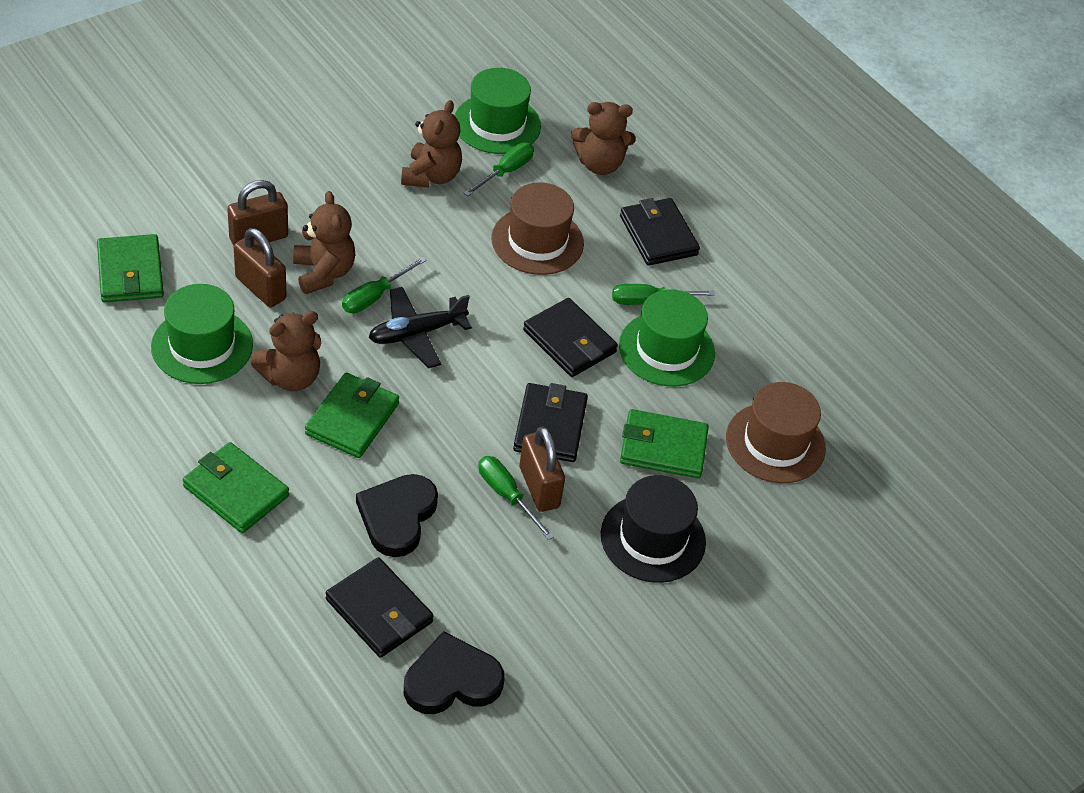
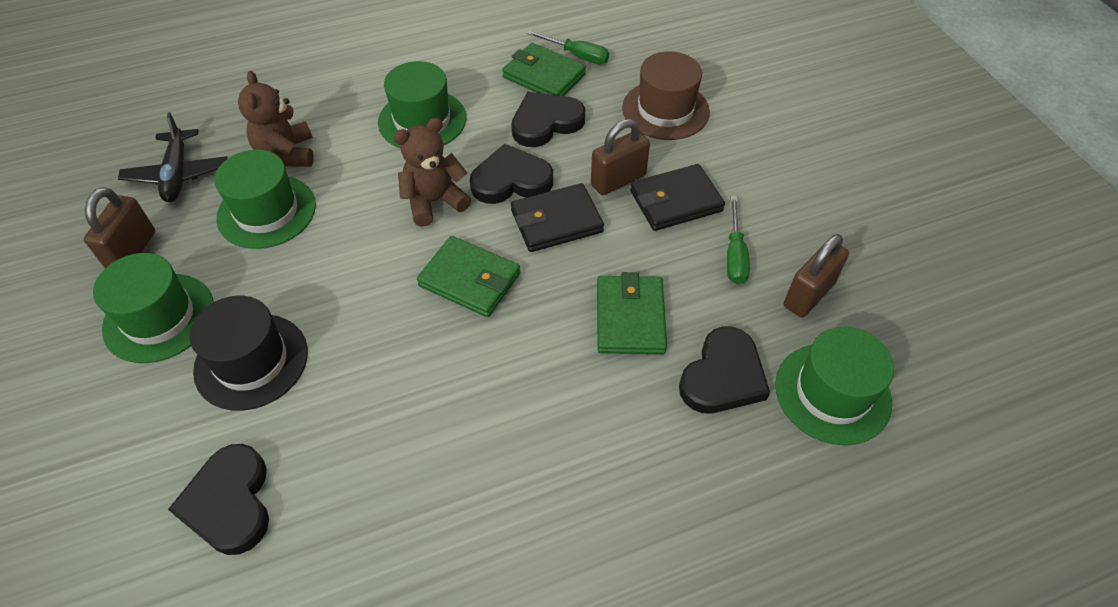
black heart: 2 -> 4
black wallet: 4 -> 2
brown hat: 2 -> 1
brown teddy bear: 4 -> 2
green hat: 3 -> 4
green screwdriver: 4 -> 2
green wallet: 4 -> 3

